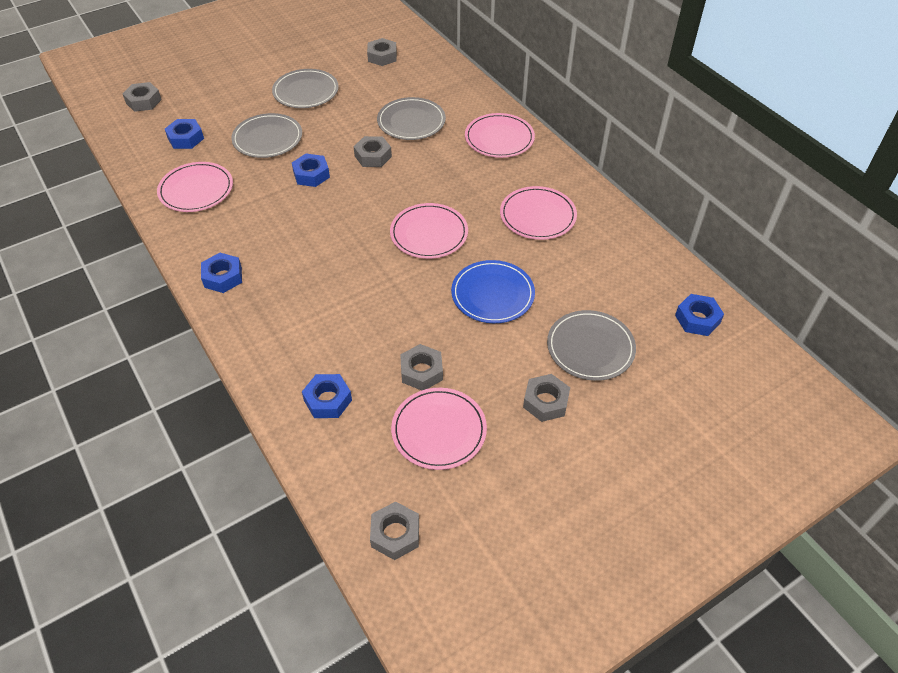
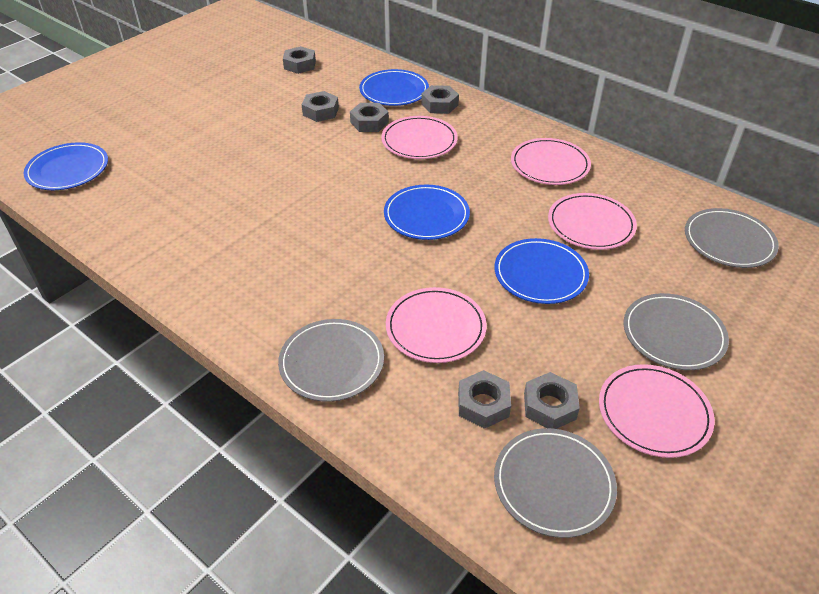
blue nut: 5 -> 0
blue plate: 1 -> 4

